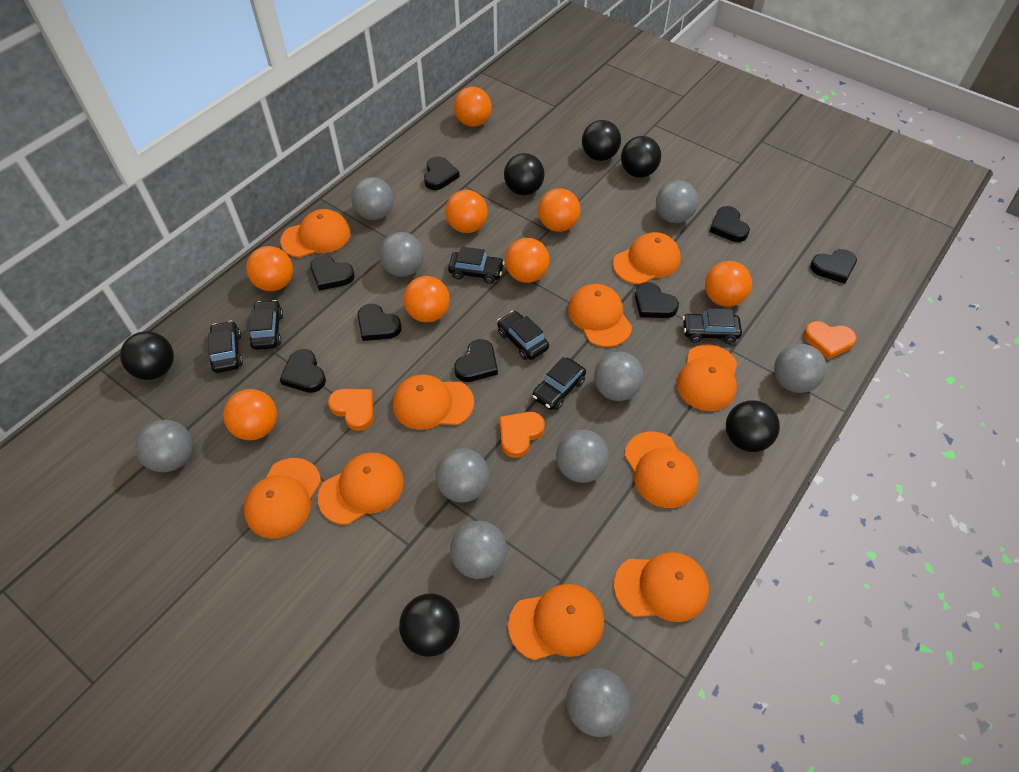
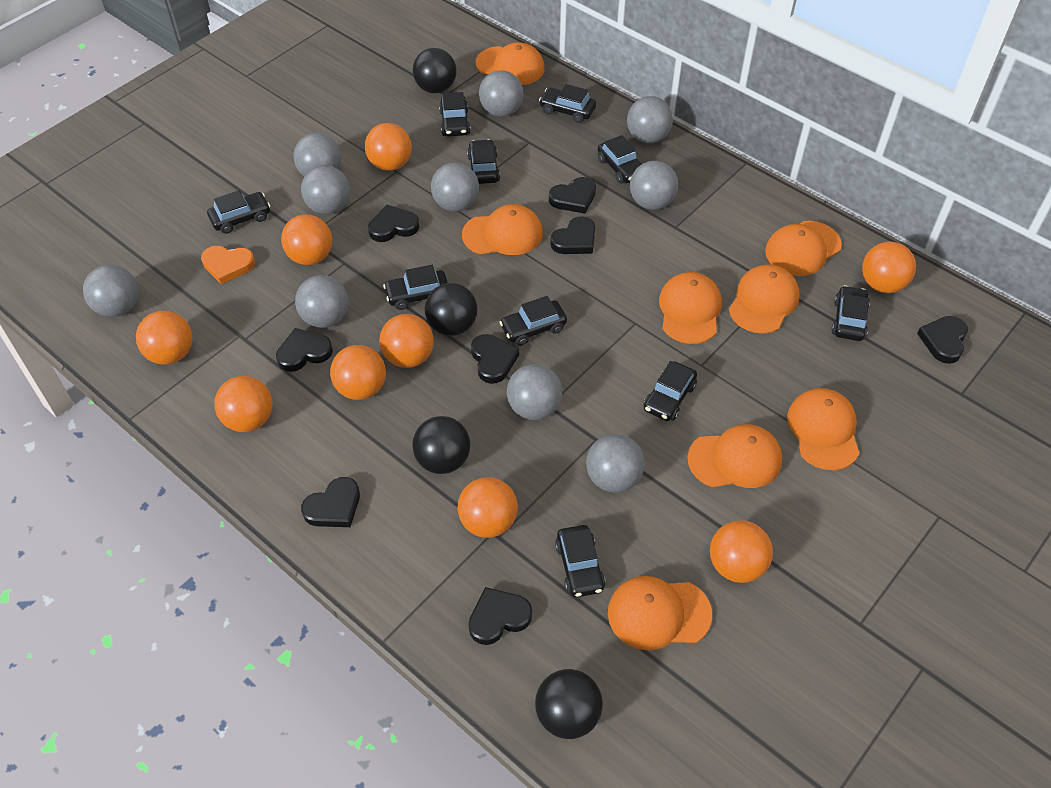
black ball: 6 -> 4
black car: 6 -> 10
orange ball: 8 -> 9
orange cap: 10 -> 8
orange heart: 3 -> 1

